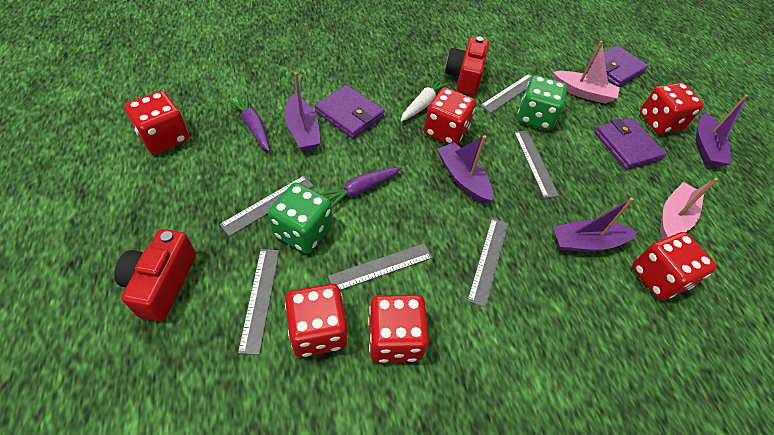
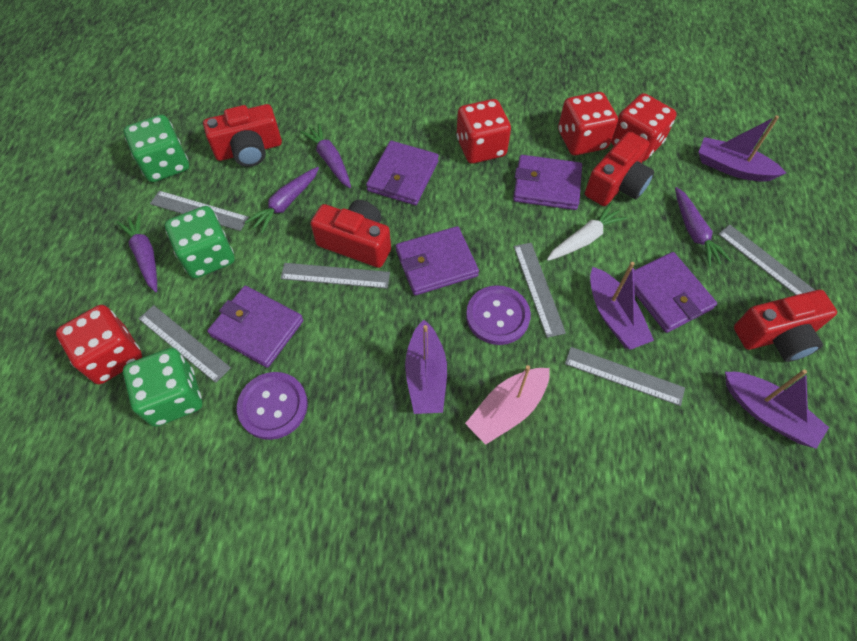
green dice: 2 -> 3
pink boat: 2 -> 1
purple button: 0 -> 2
purple carrot: 2 -> 4
purple wallet: 3 -> 5
red camera: 2 -> 4
red dice: 6 -> 4

